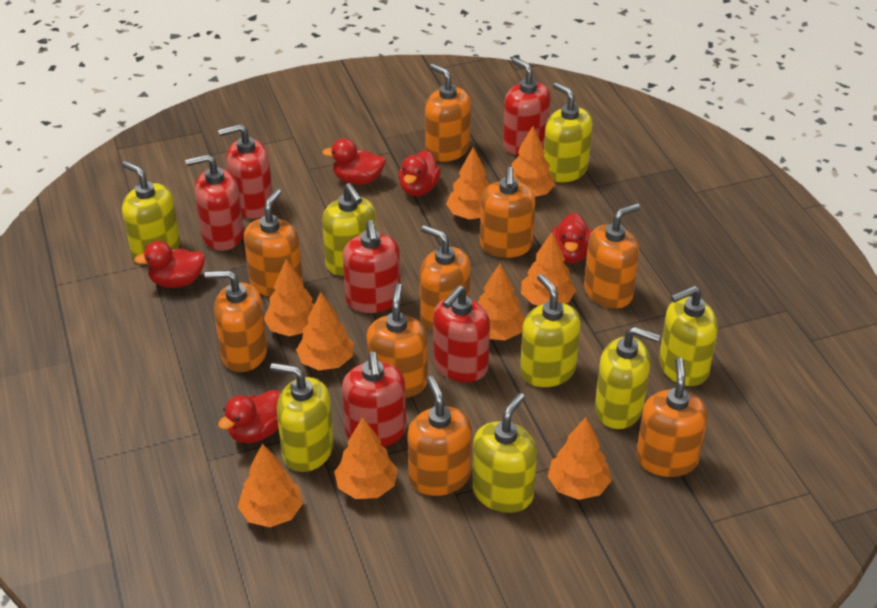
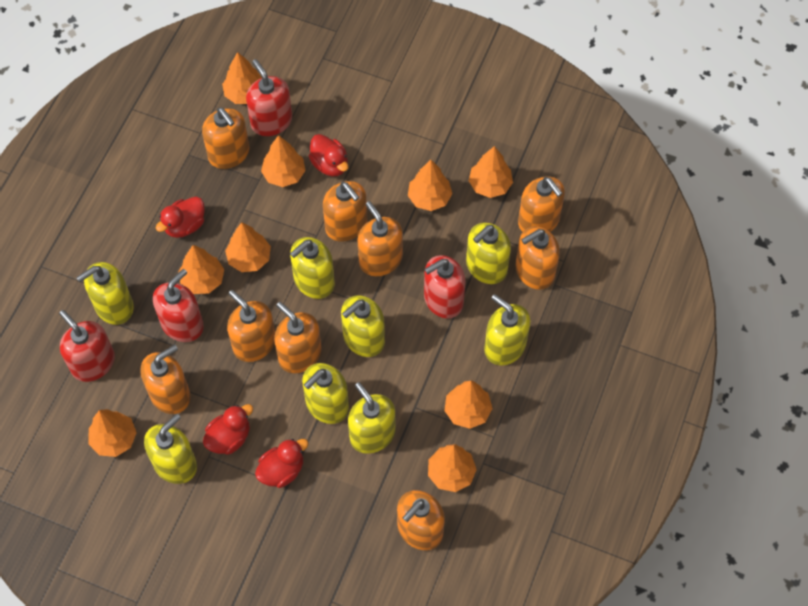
red duck: 5 -> 4
red soap dispenser: 6 -> 4

